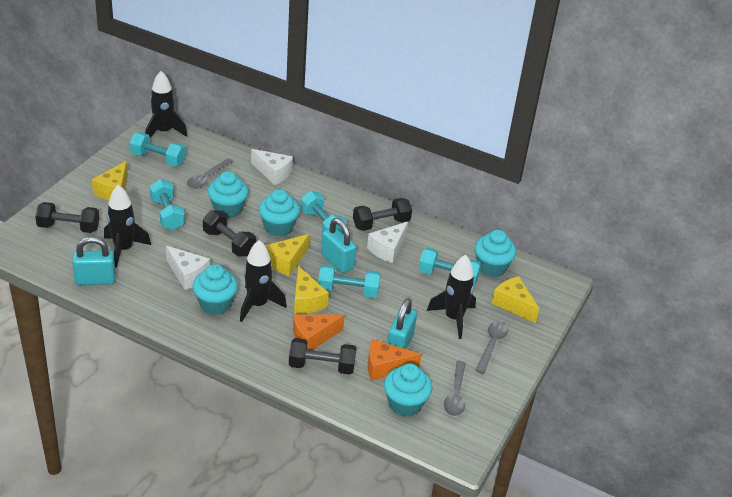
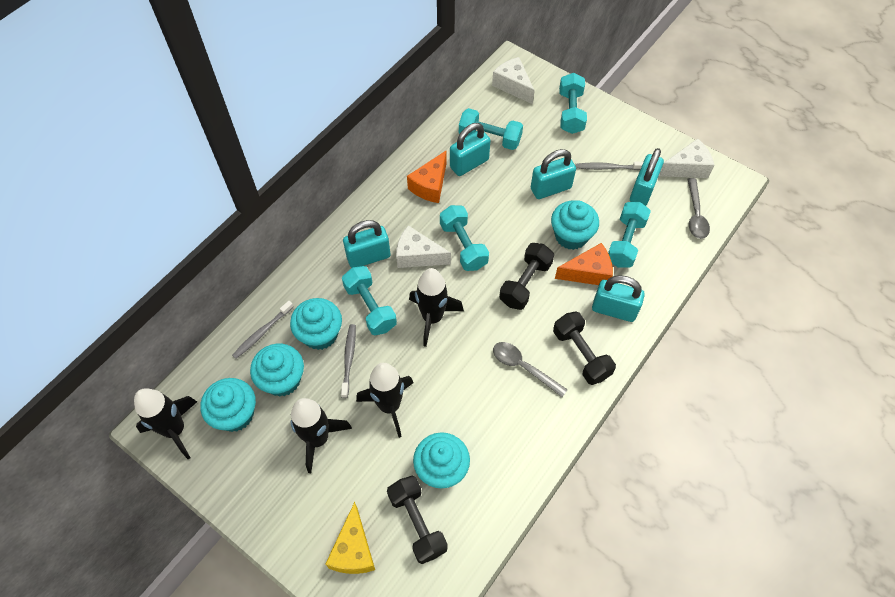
black dumbbell: 4 -> 3
grey spoon: 3 -> 2
grey toothbrush: 0 -> 3
turquoise padlock: 3 -> 5
yellow cheese: 4 -> 1

